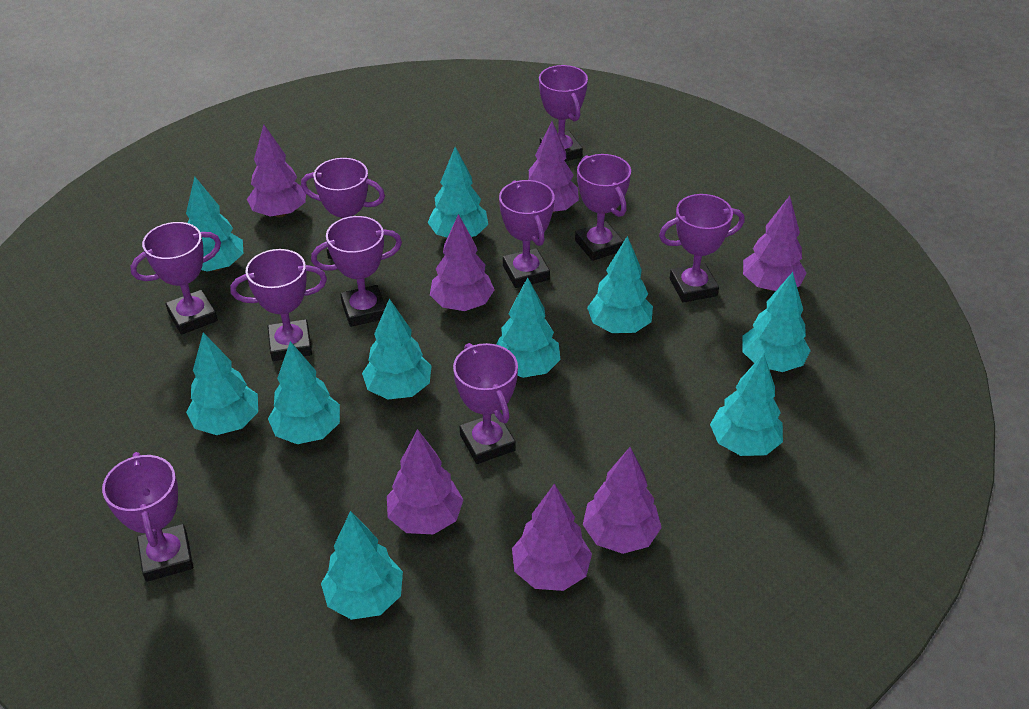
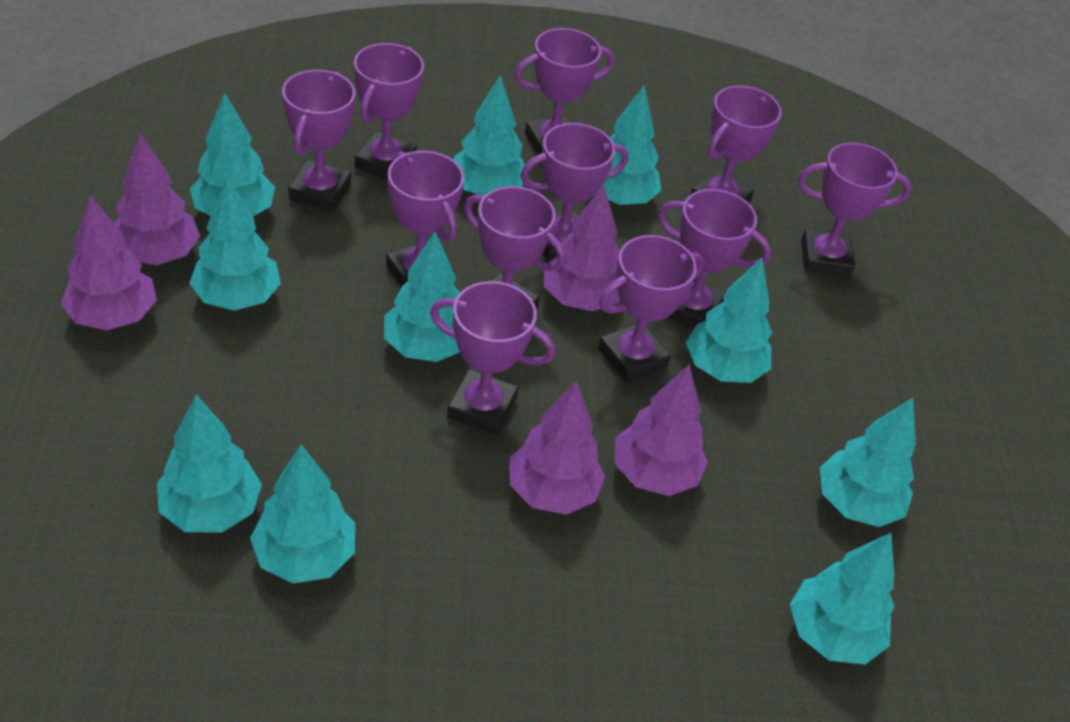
purple tree: 7 -> 5
purple trophy: 10 -> 11

